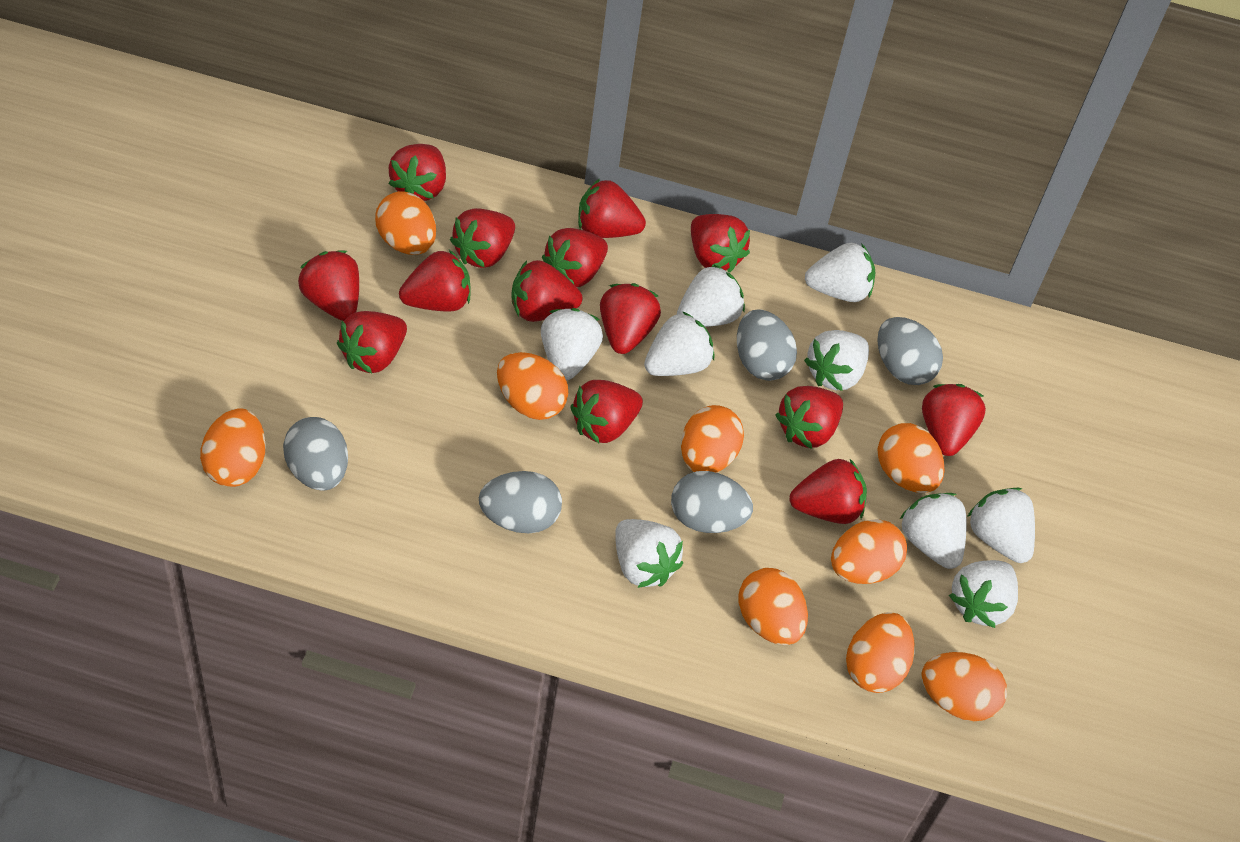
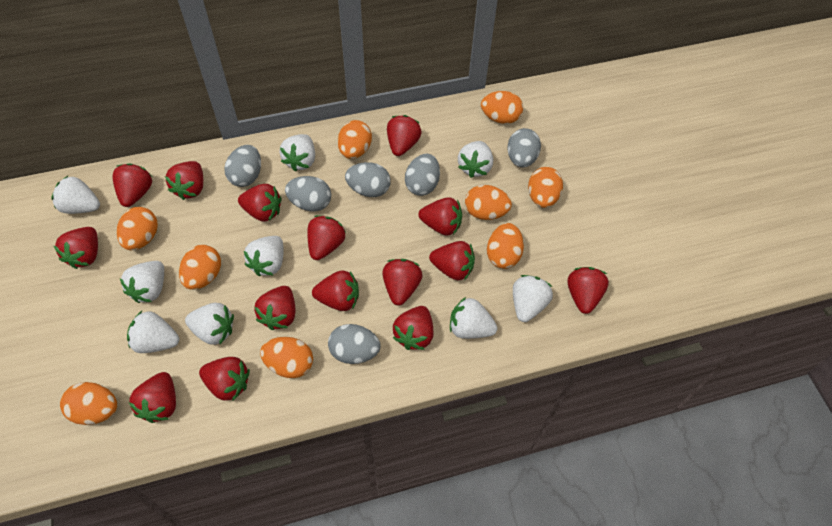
grey egg: 5 -> 6
red strawberry: 14 -> 15

